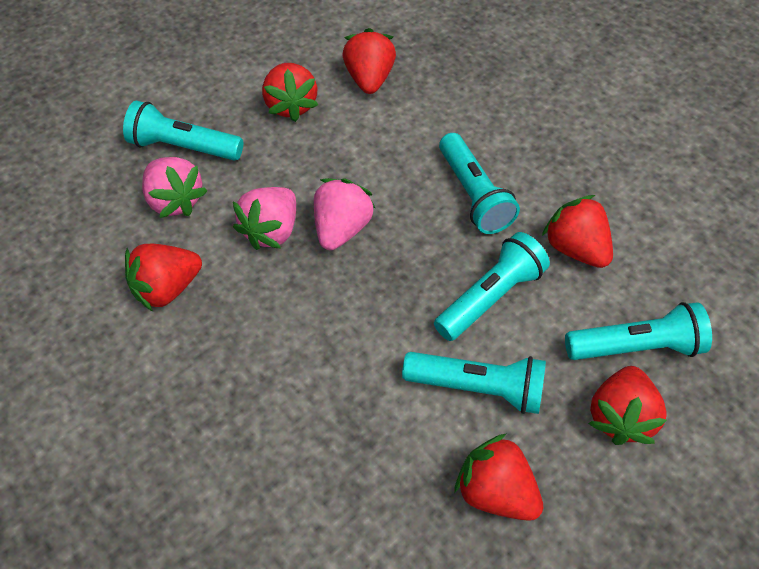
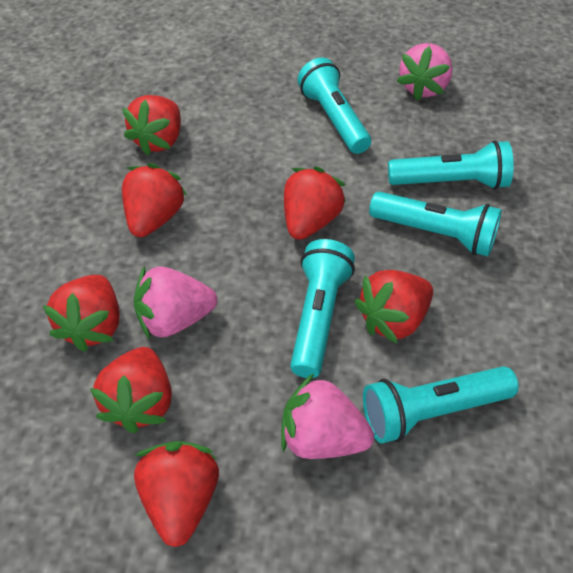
red strawberry: 6 -> 7

